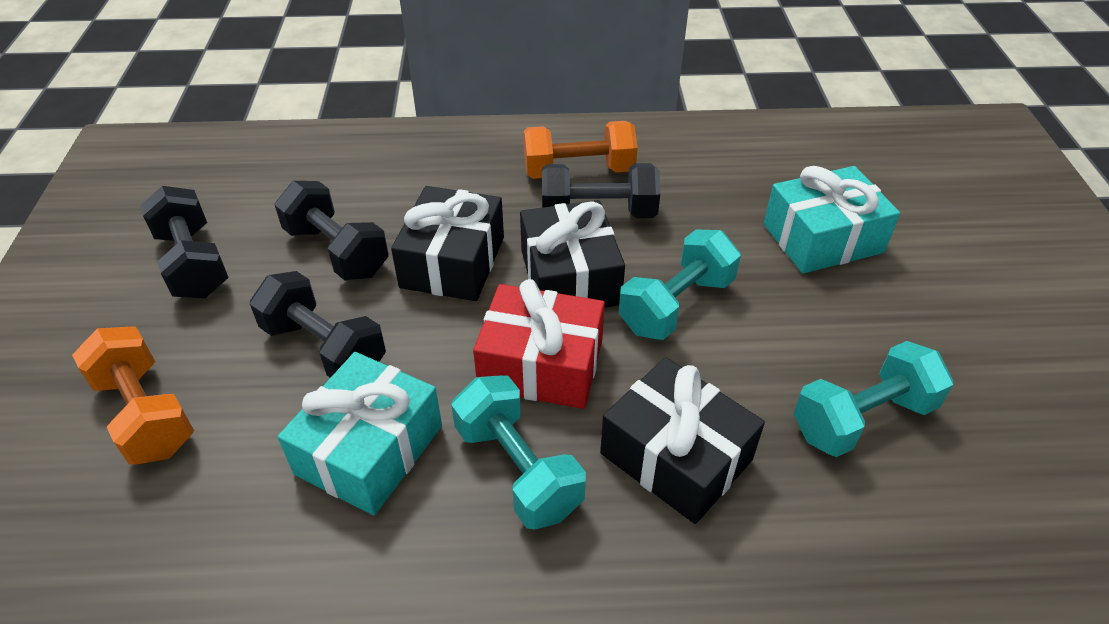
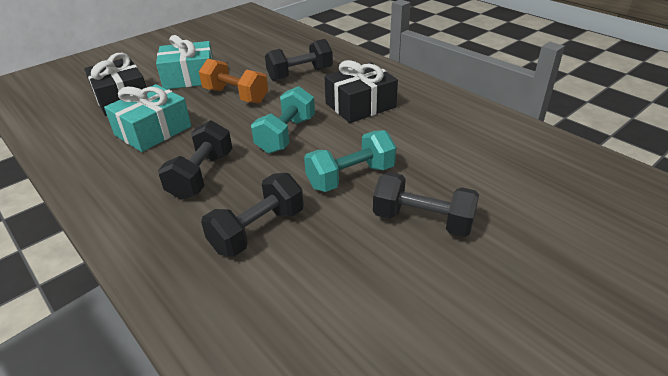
black gift: 3 -> 2
orange dumbbell: 2 -> 1
red gift: 1 -> 0
turquoise dumbbell: 3 -> 2

